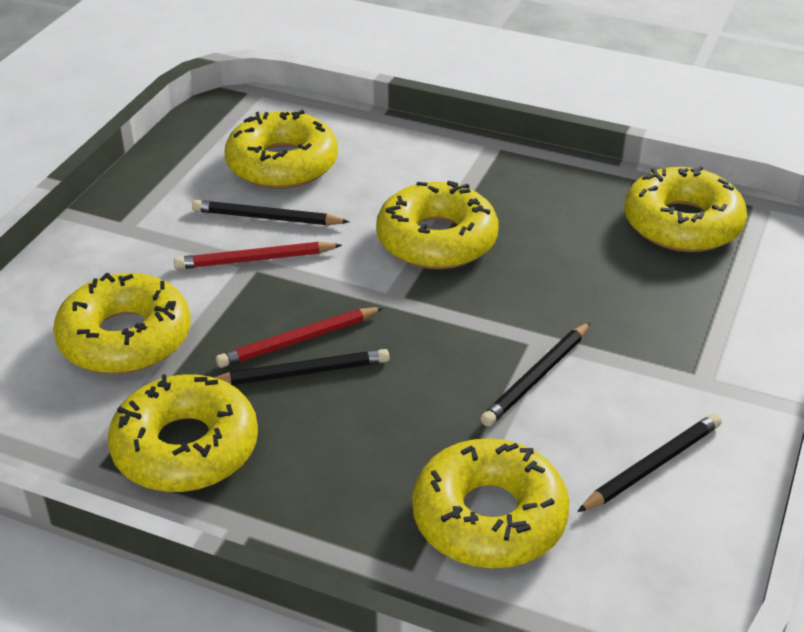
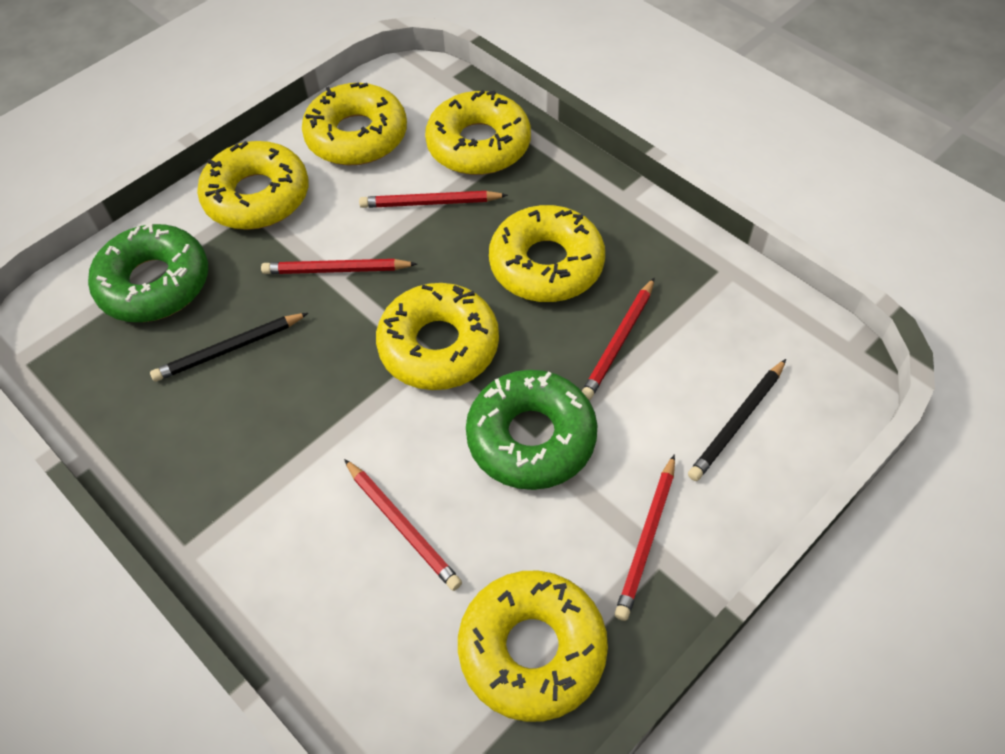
black pencil: 4 -> 2
green donut: 0 -> 2
red pencil: 2 -> 5

